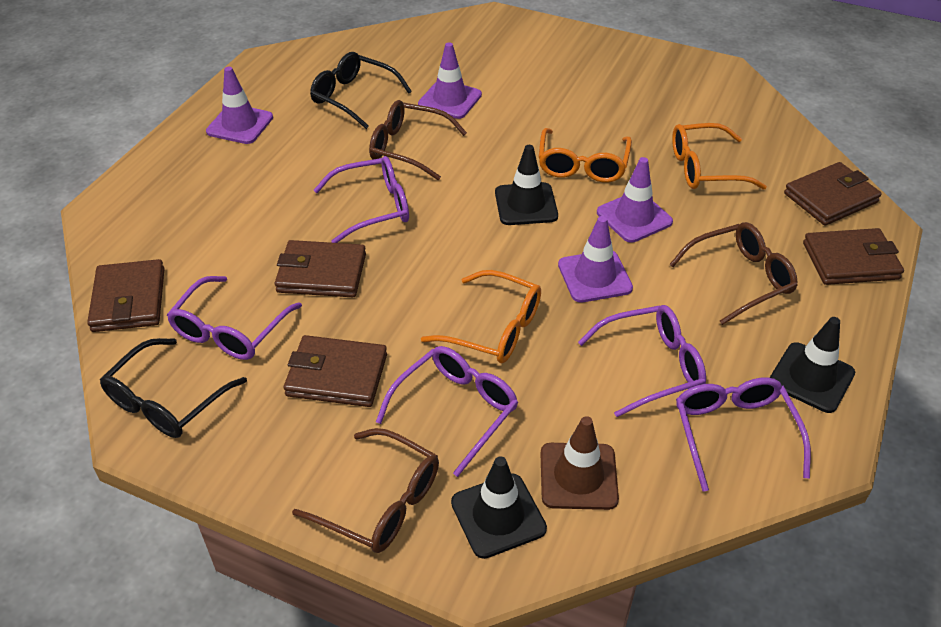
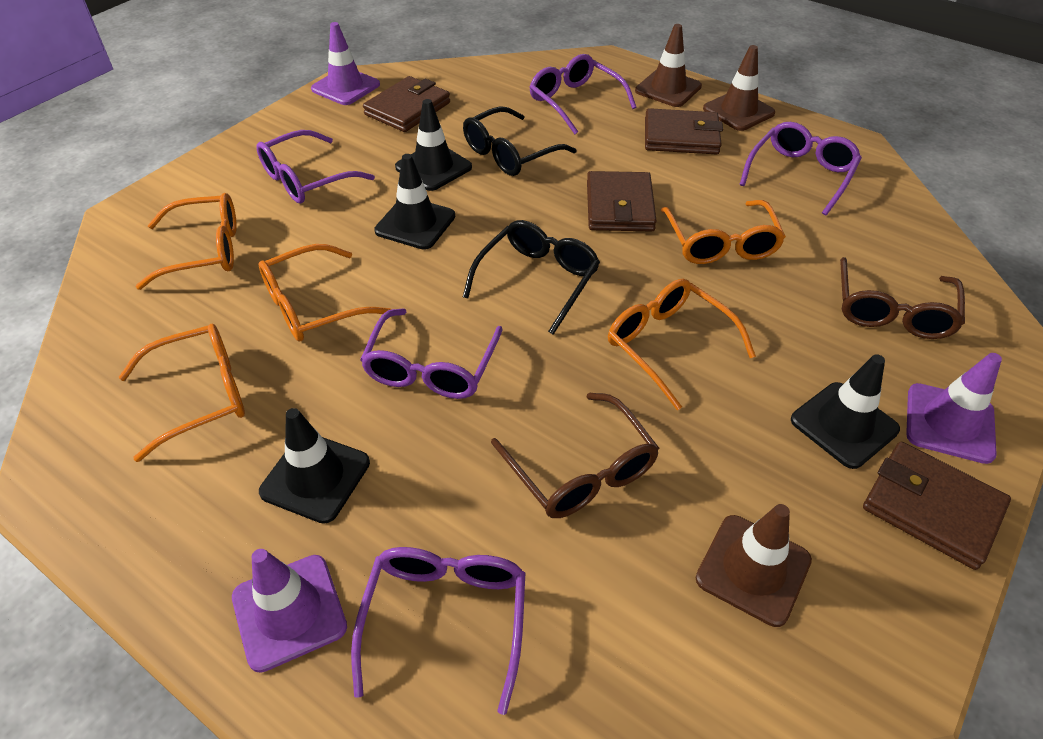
black traffic cone: 3 -> 4
brown glasses: 3 -> 2
brown traffic cone: 1 -> 3
brown wallet: 5 -> 4
orange glasses: 3 -> 5
purple traffic cone: 4 -> 3

